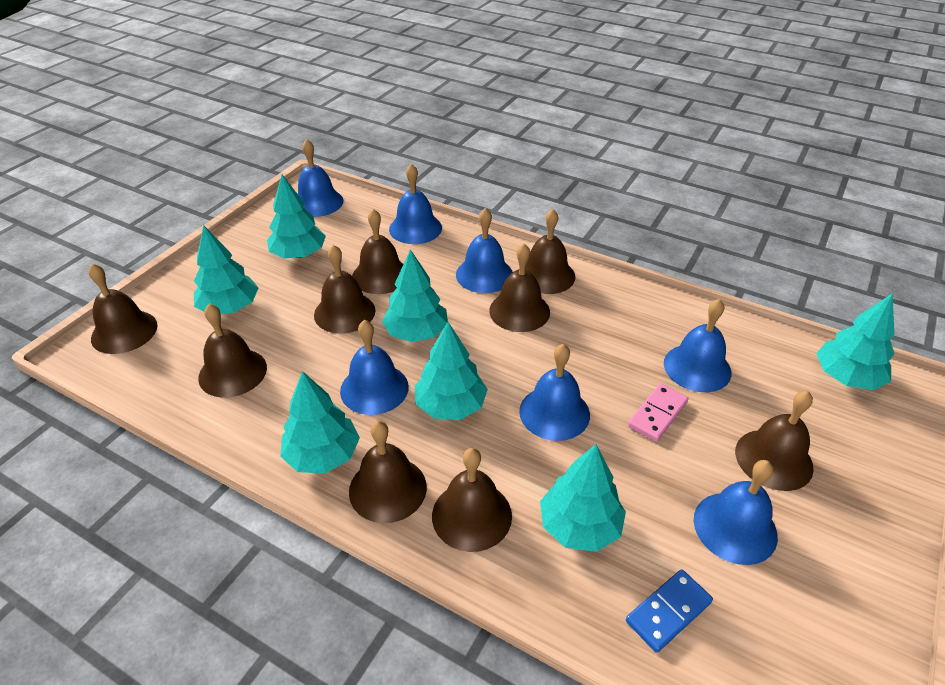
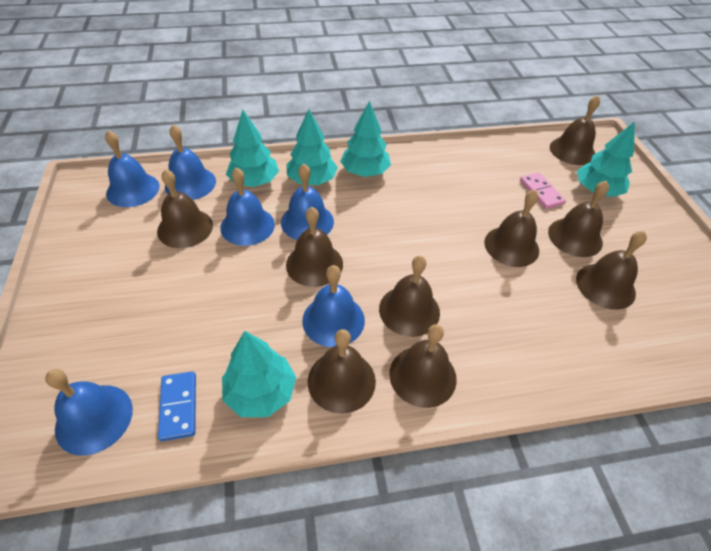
blue bell: 7 -> 6
turquoise tree: 7 -> 5

